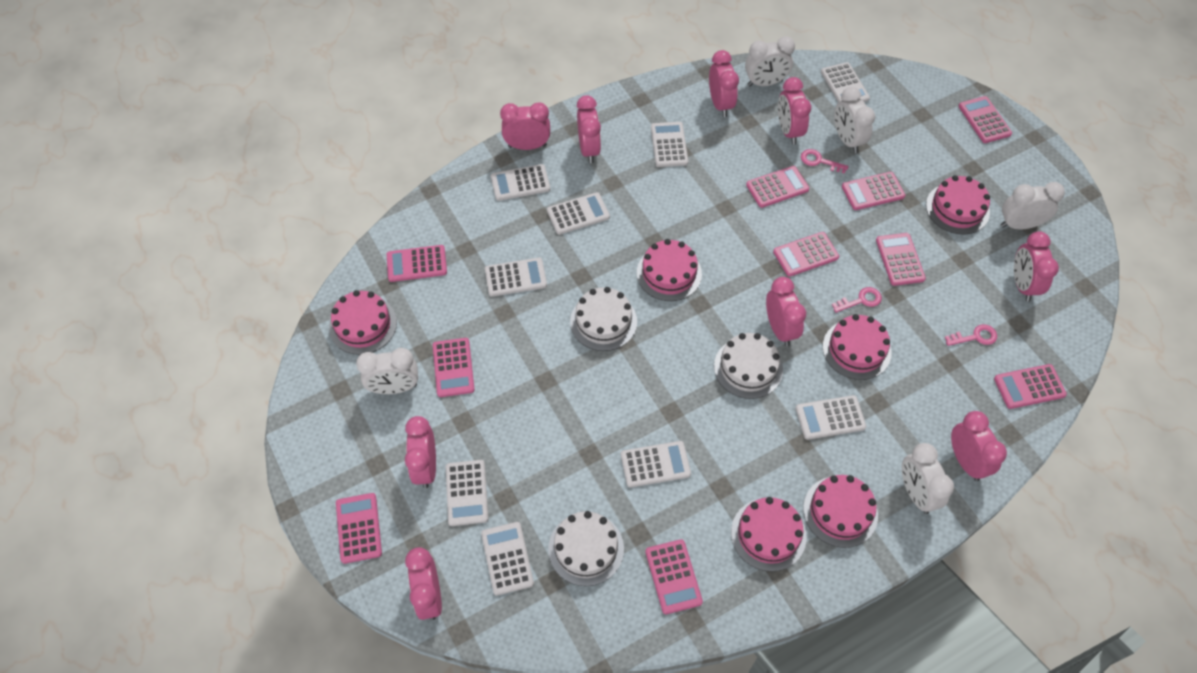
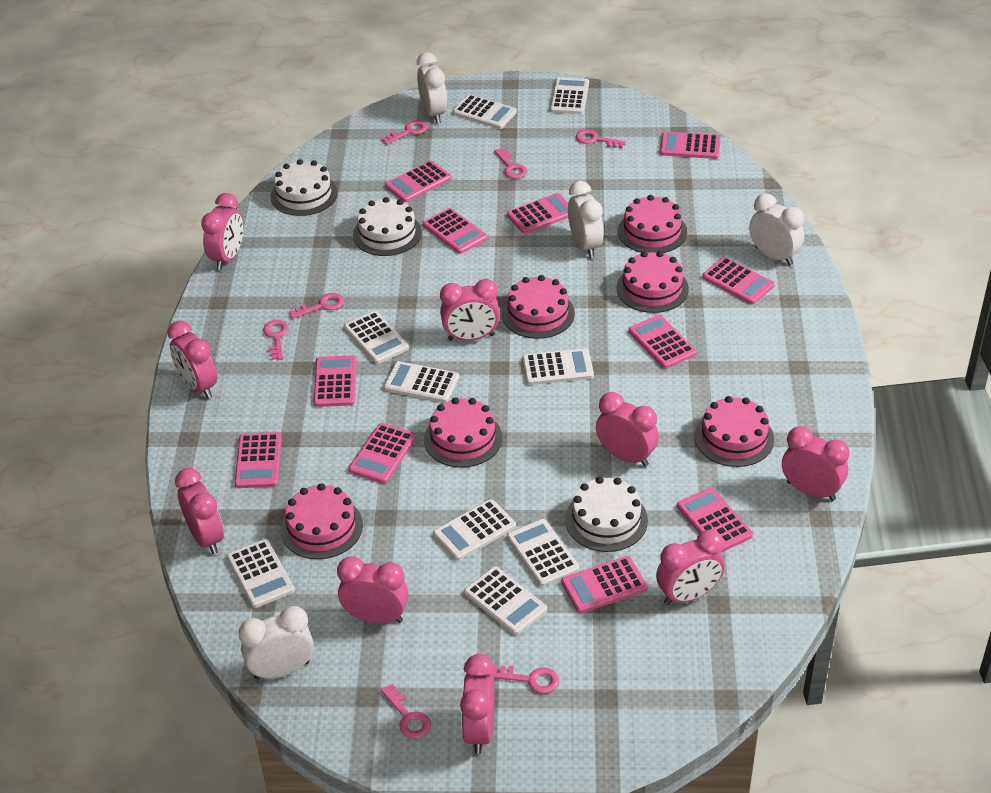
pink calculator: 10 -> 11
pink key: 3 -> 7
white clock: 5 -> 4

